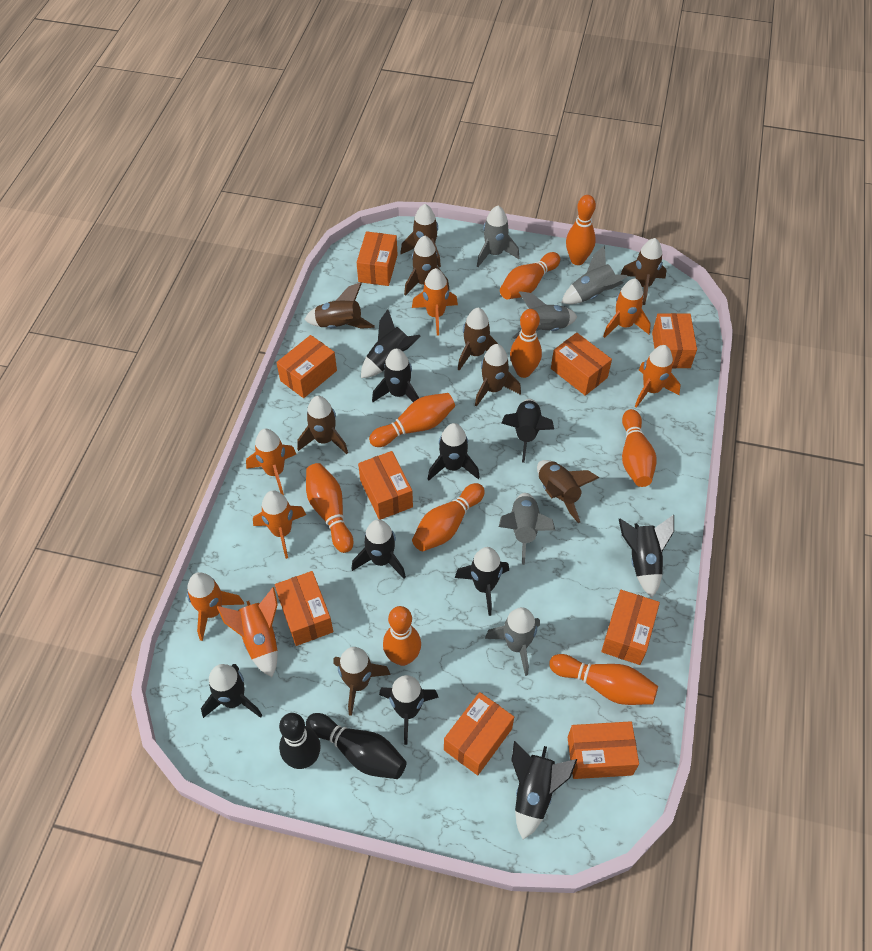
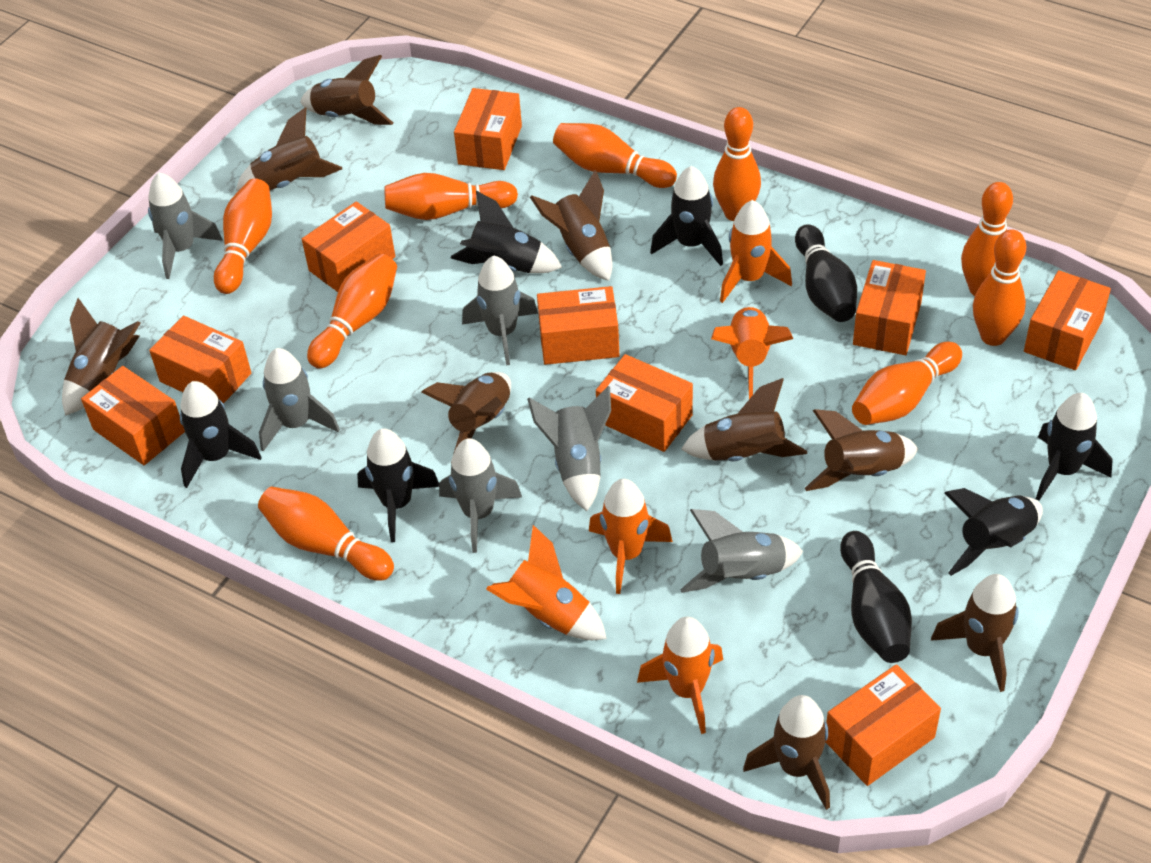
black rocket: 10 -> 6
grey rocket: 5 -> 6
orange rocket: 7 -> 5

